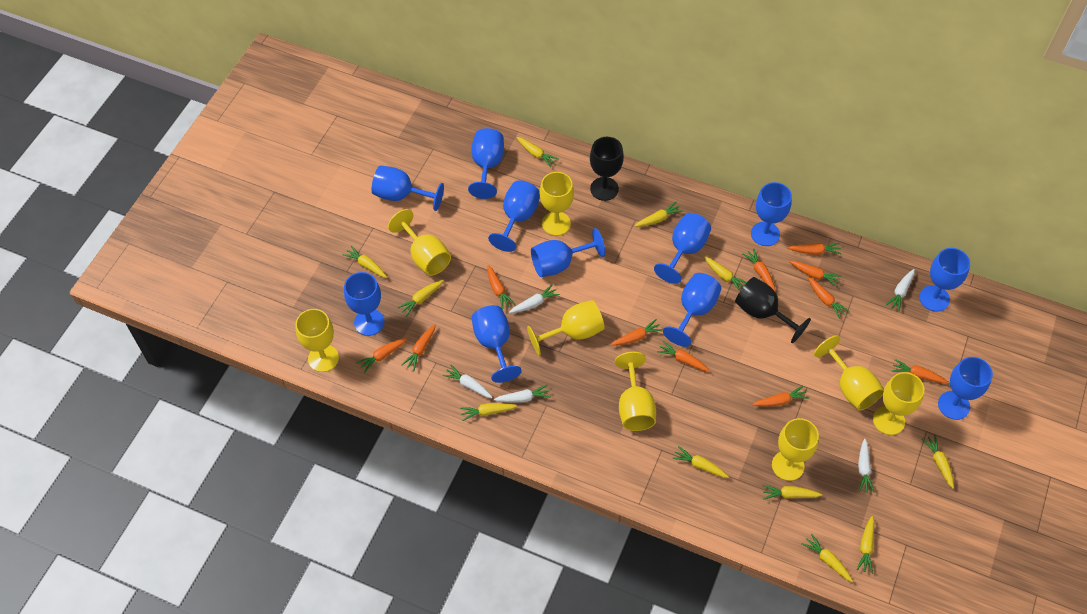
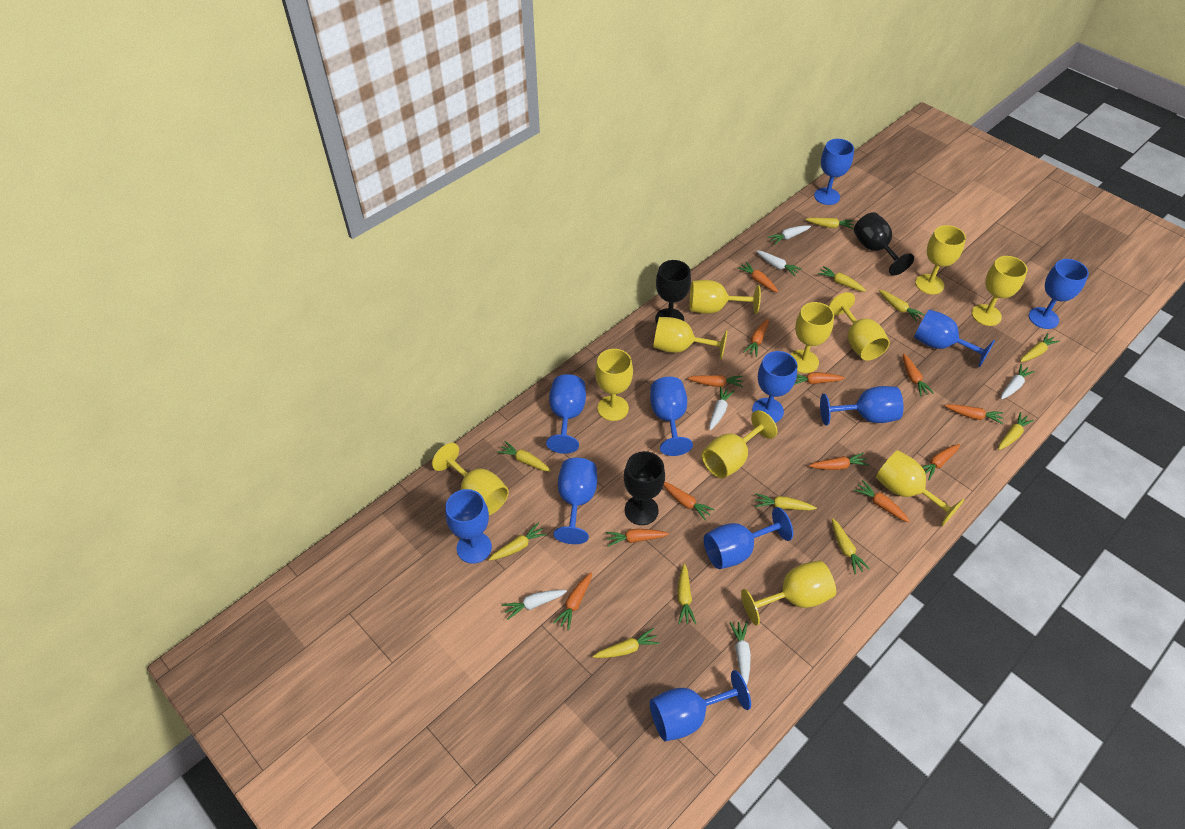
black goblet: 2 -> 3
orange carrot: 11 -> 12
white carrot: 5 -> 6
yellow goblet: 8 -> 11

